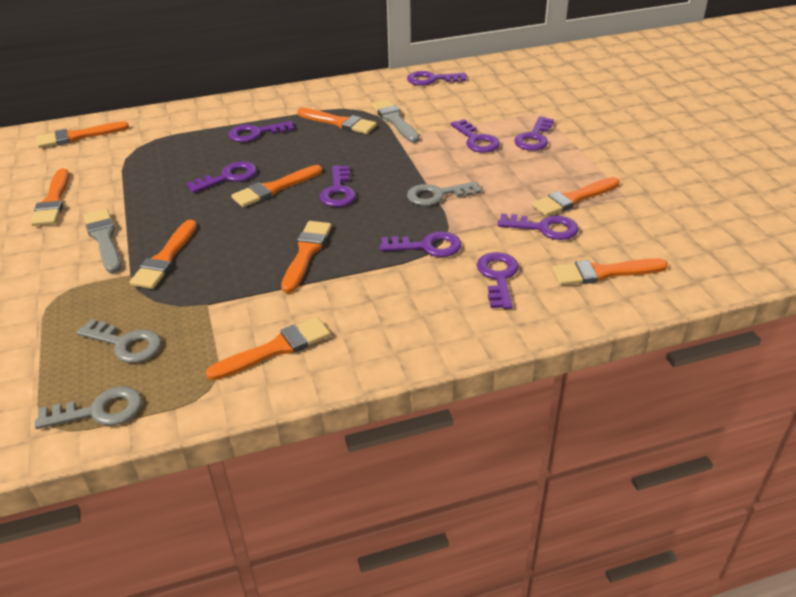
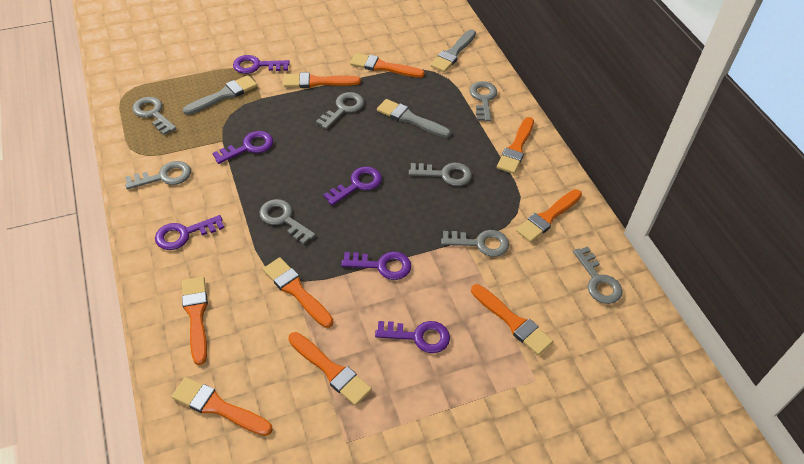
grey brush: 2 -> 3
grey key: 3 -> 8
purple key: 9 -> 6

